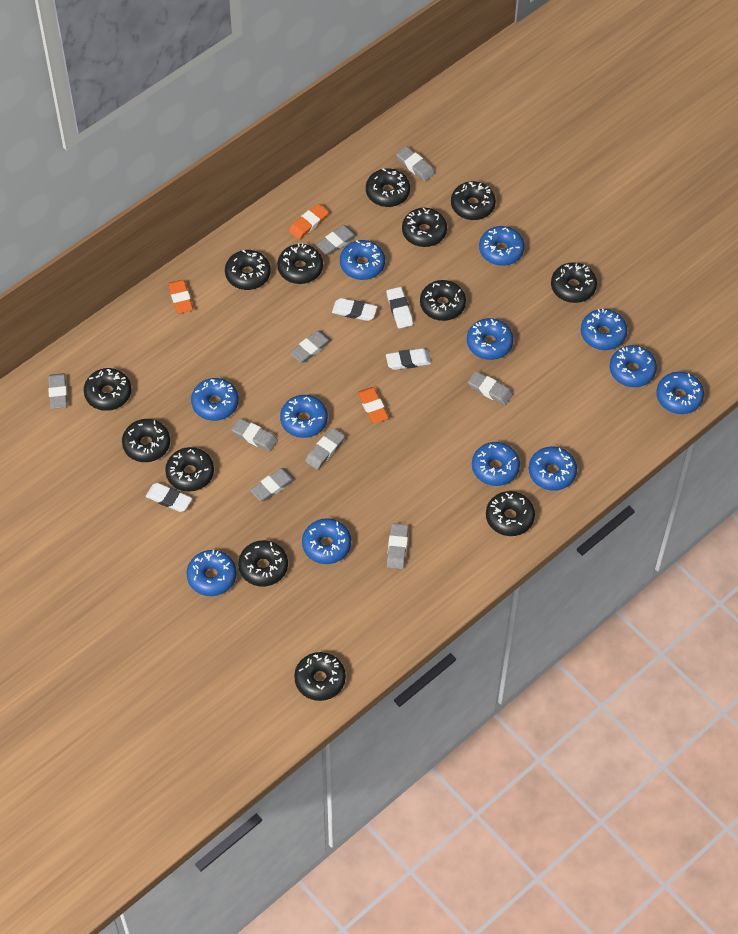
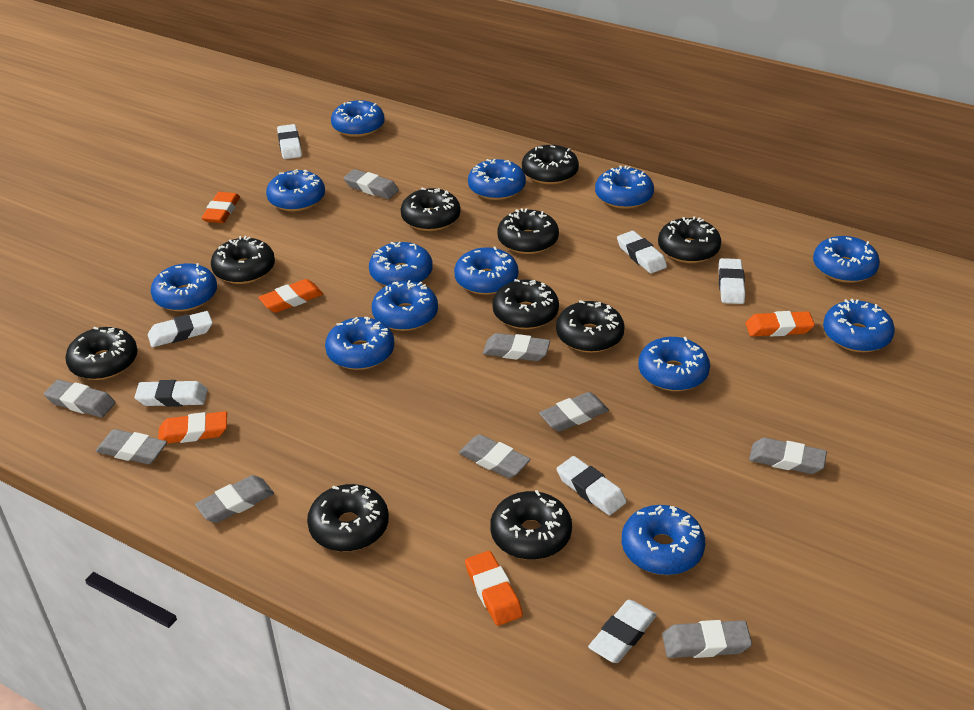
black donut: 13 -> 10
blue donut: 12 -> 13
orange eraser: 3 -> 5
white eraser: 4 -> 7

